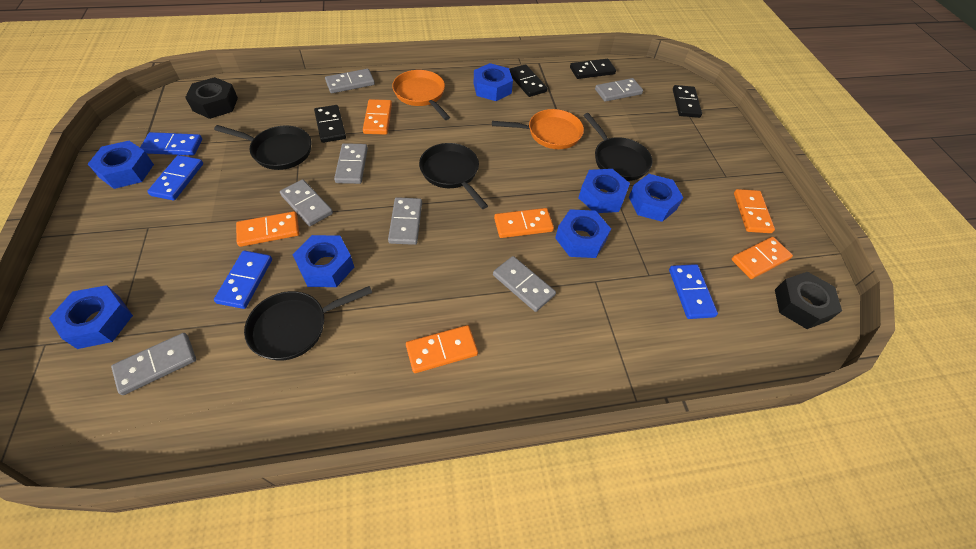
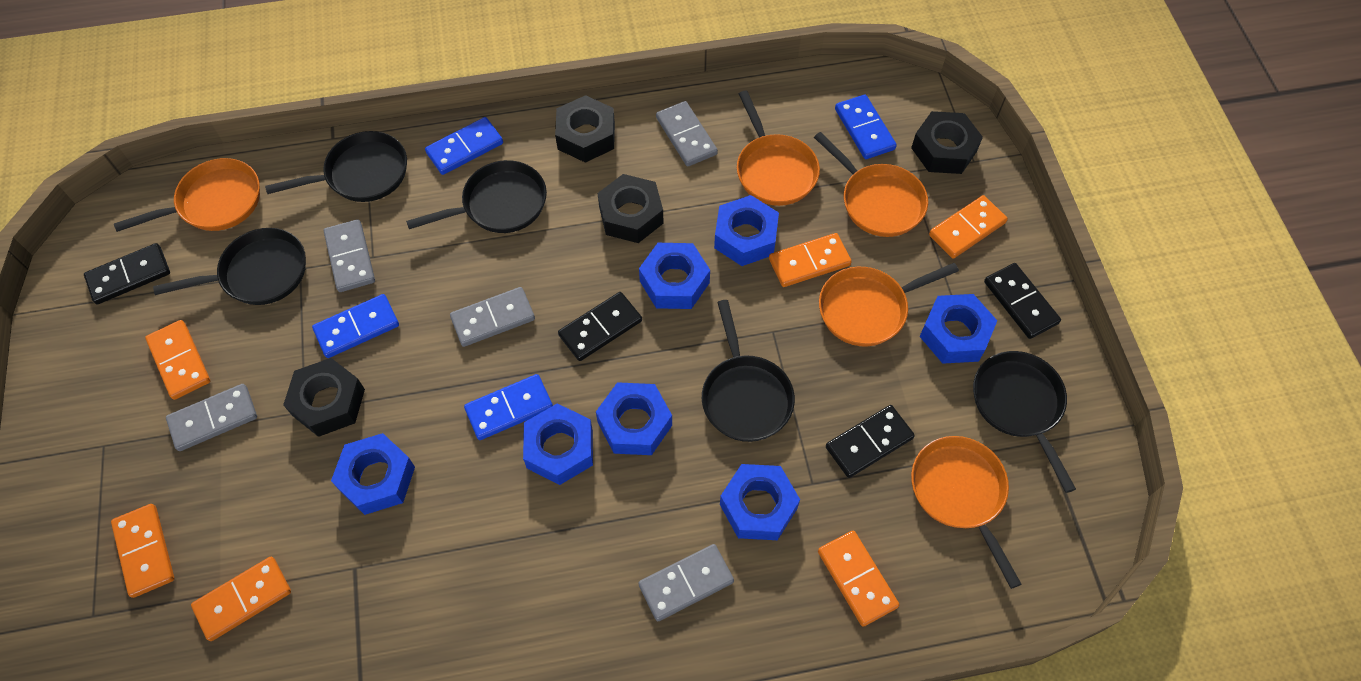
black nut: 2 -> 4
black pan: 4 -> 5
grey domino: 7 -> 5
orange pan: 2 -> 5

